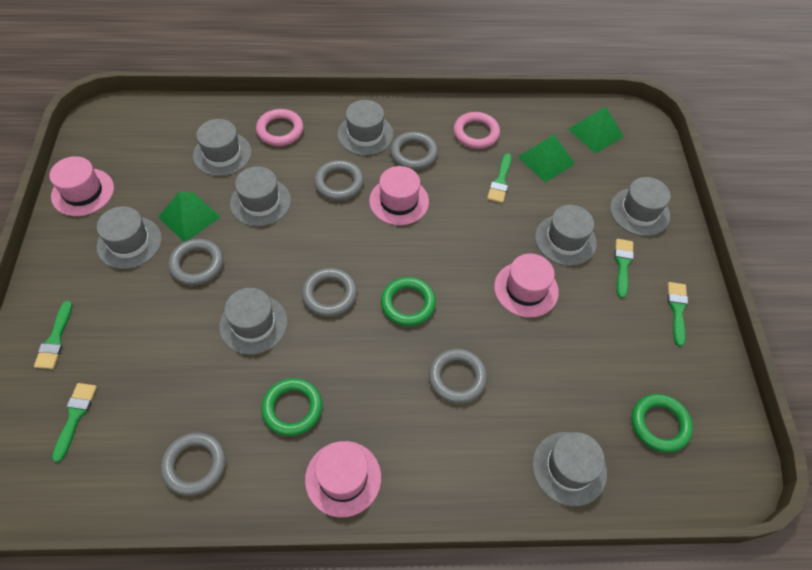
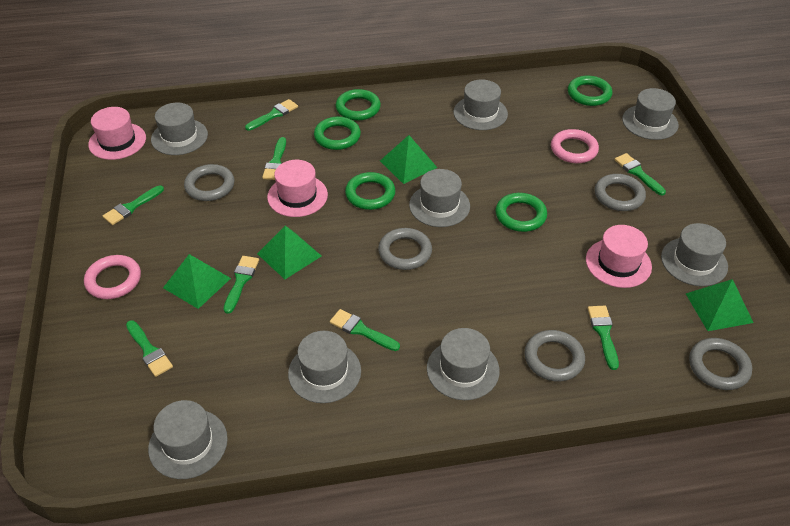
green brush: 5 -> 8
green pyramid: 3 -> 4
green ring: 3 -> 5
grey ring: 6 -> 5
pink hat: 4 -> 3

